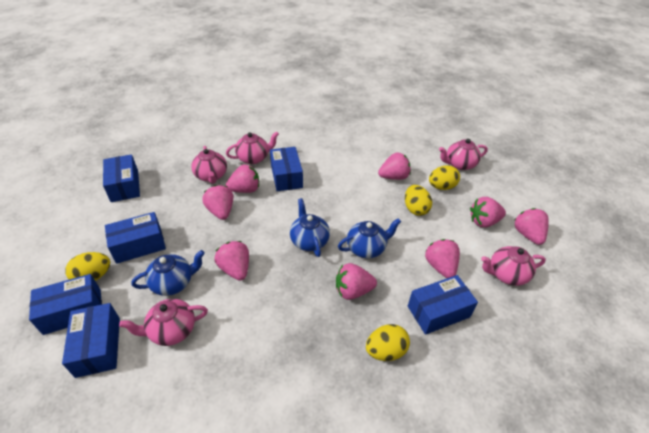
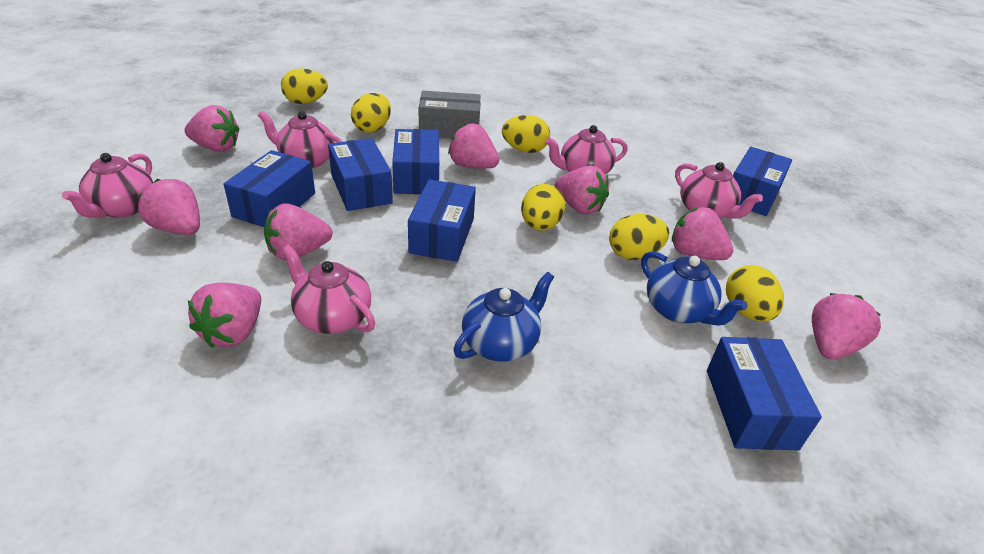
blue teapot: 3 -> 2
grey box: 0 -> 1
yellow egg: 4 -> 6

